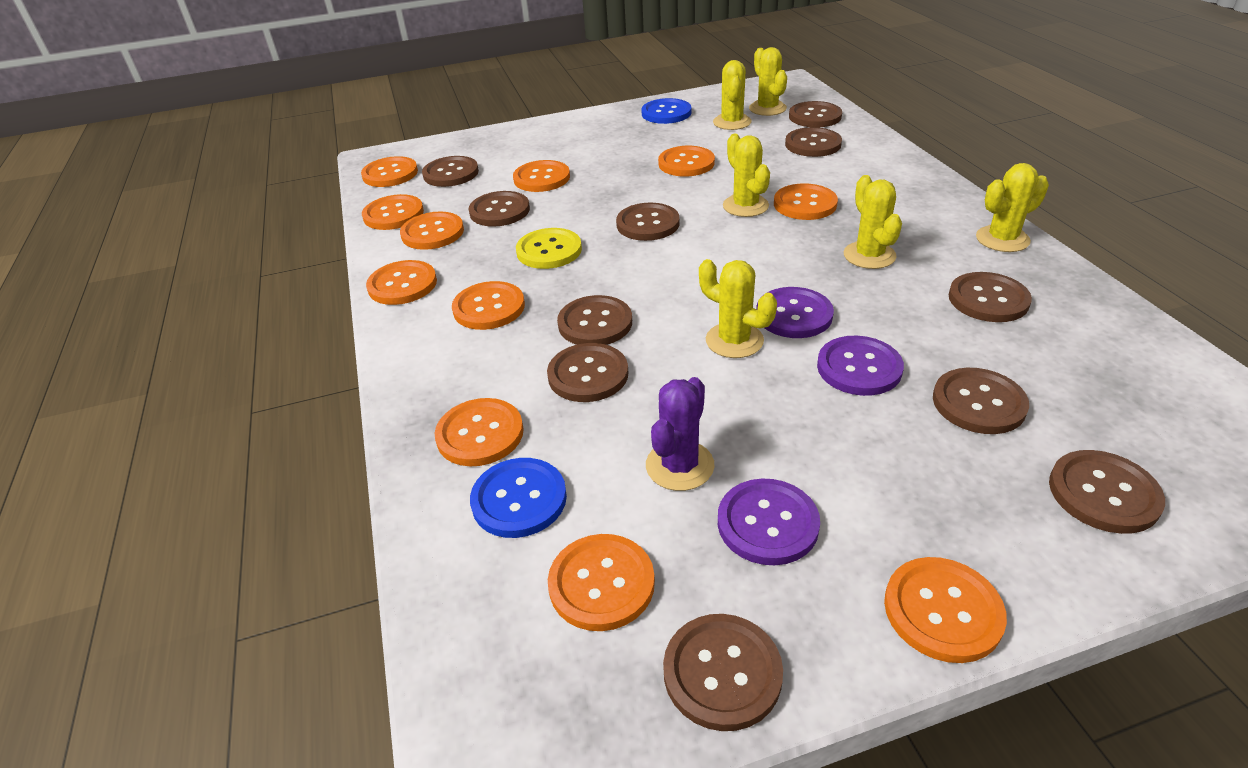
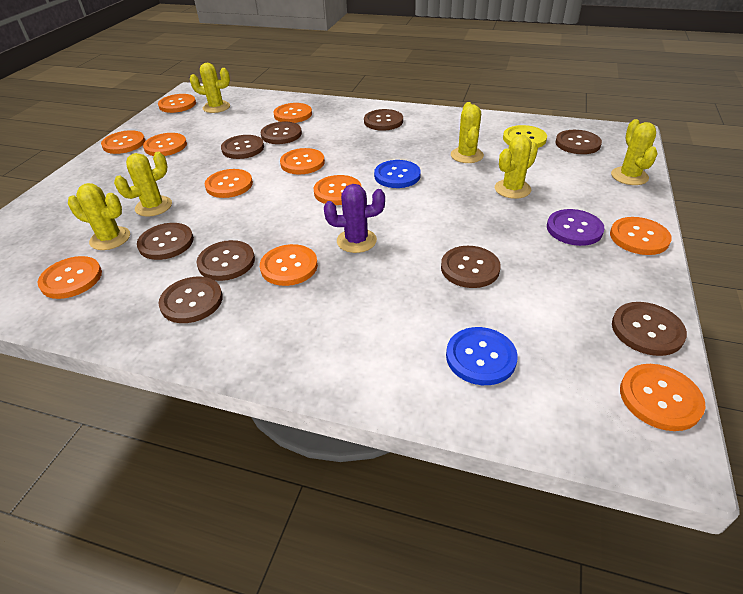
brown button: 11 -> 9
purple button: 3 -> 1

